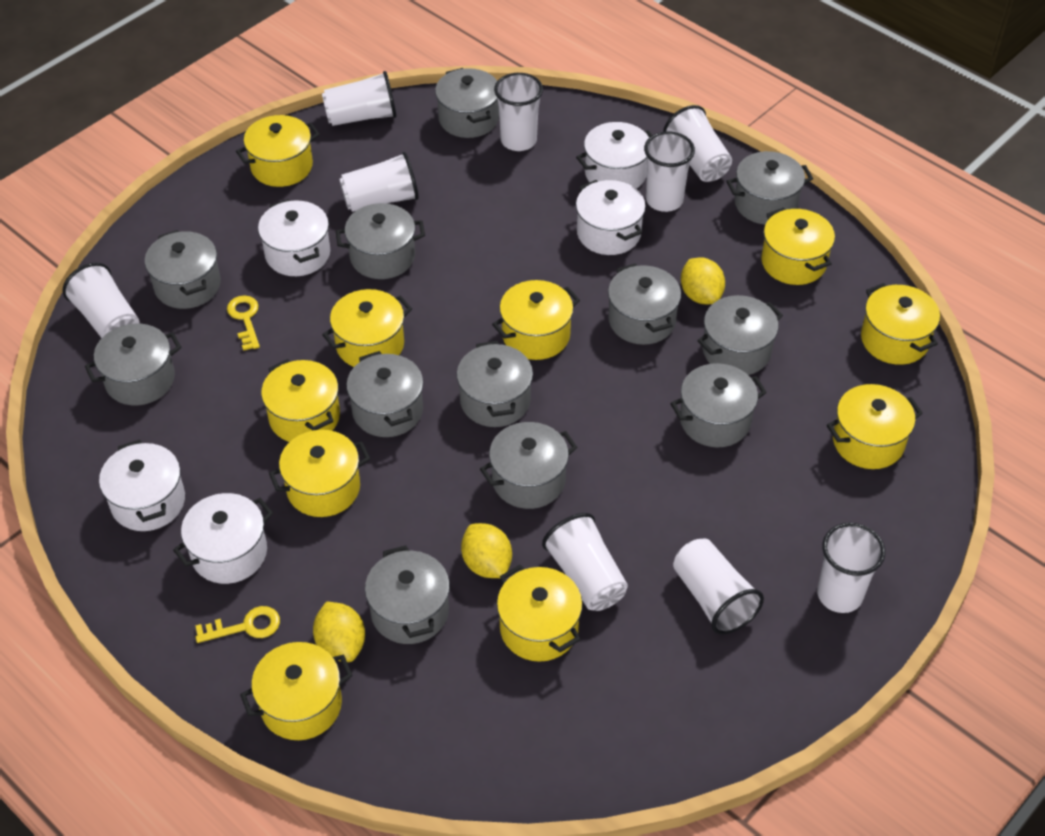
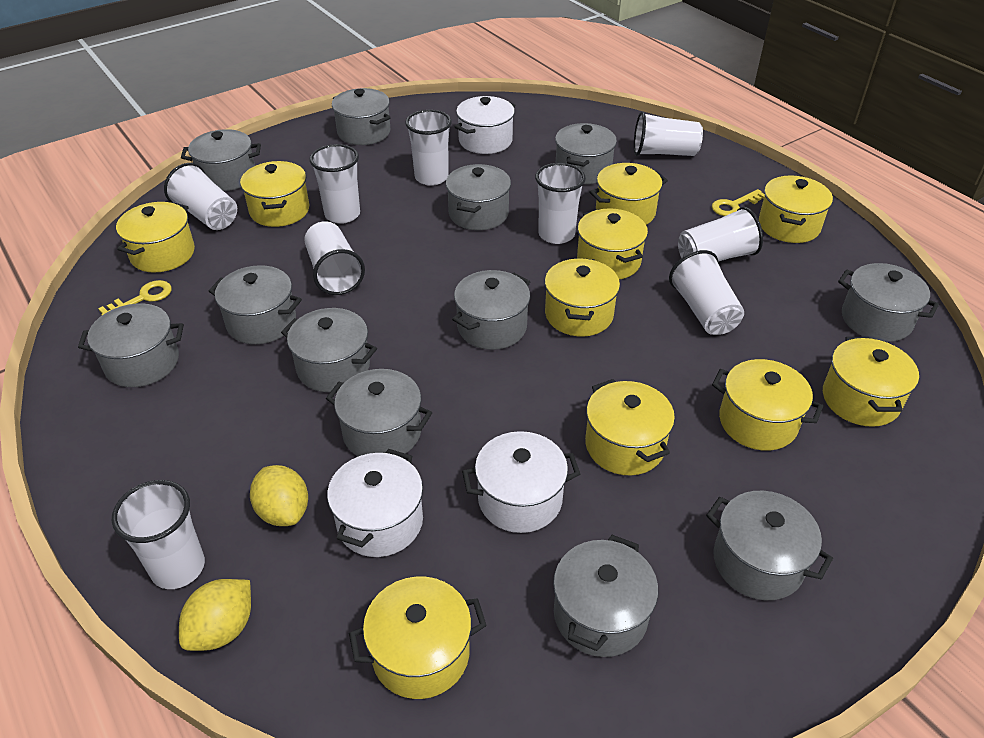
white pot: 5 -> 3
yellow lemon: 3 -> 2

